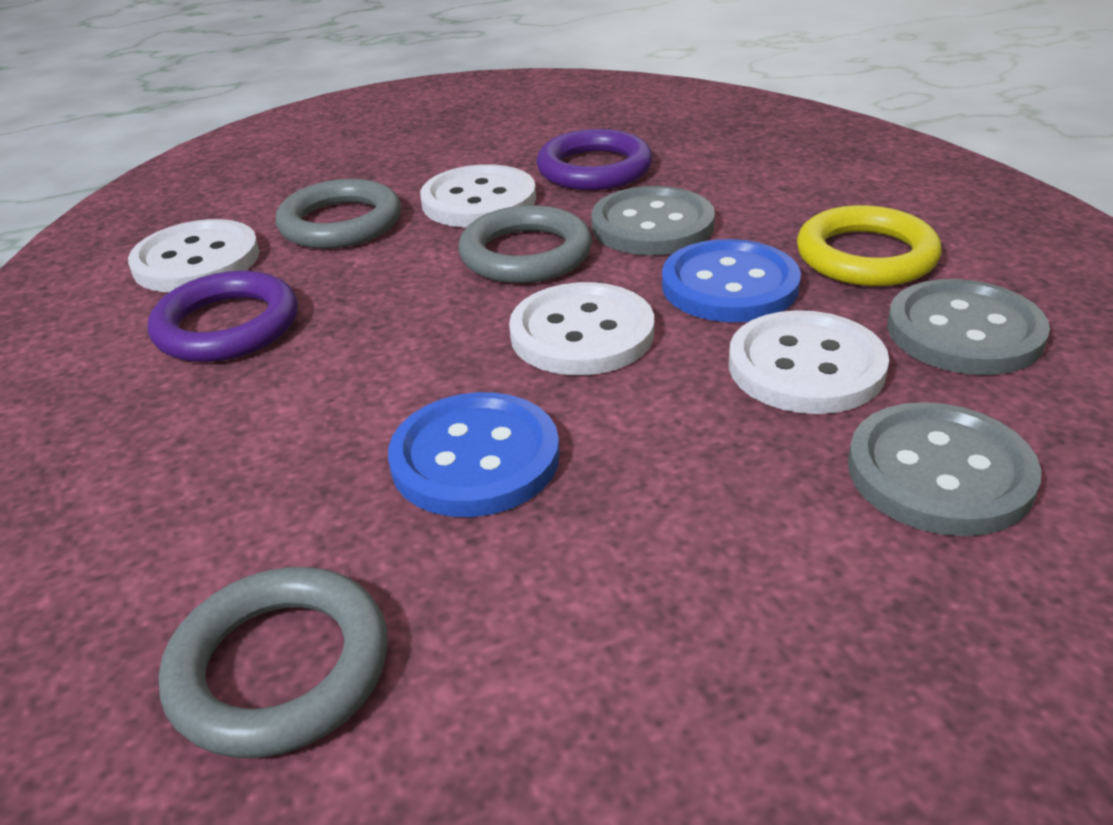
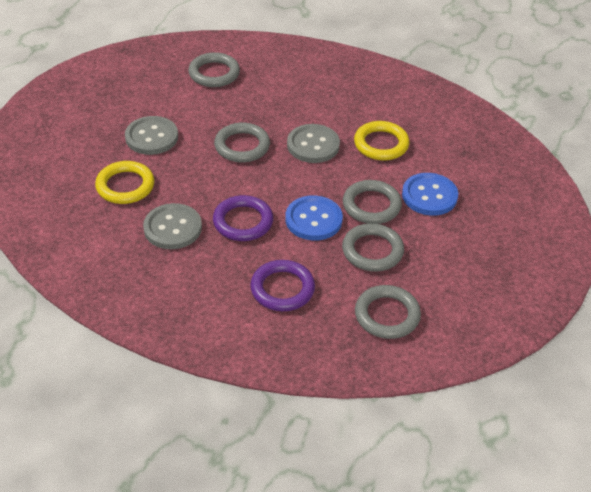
grey ring: 3 -> 5
white button: 4 -> 0
yellow ring: 1 -> 2

